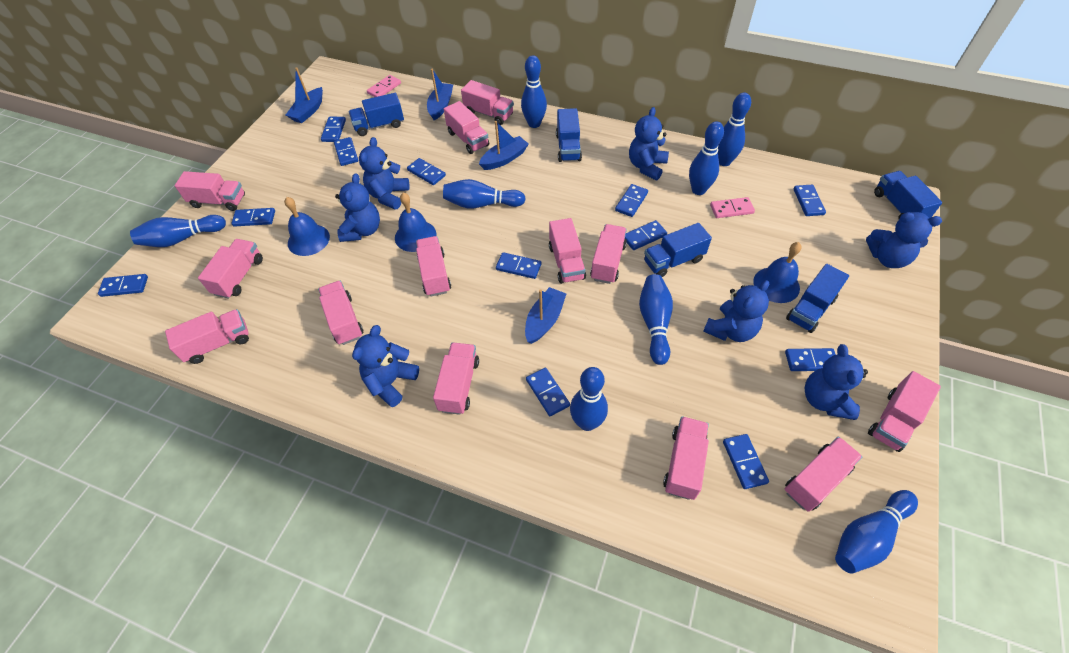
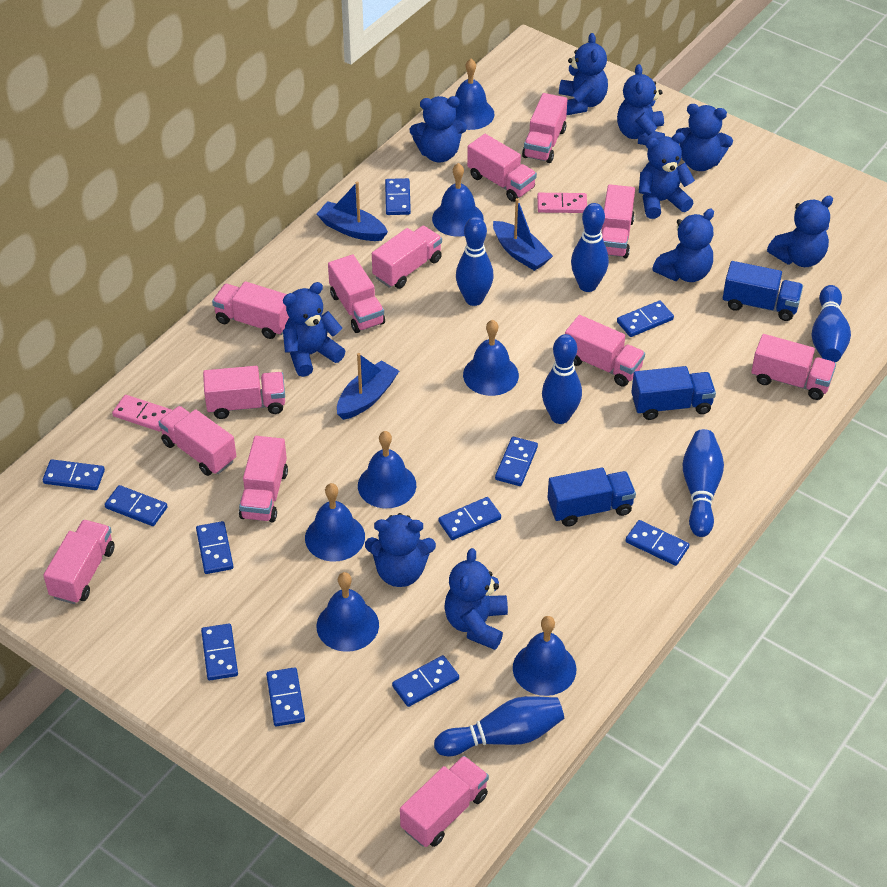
blue bell: 3 -> 7
blue boat: 4 -> 3
blue bowling pin: 8 -> 6
blue domino: 12 -> 11
blue teddy bear: 7 -> 10
blue truck: 5 -> 3

